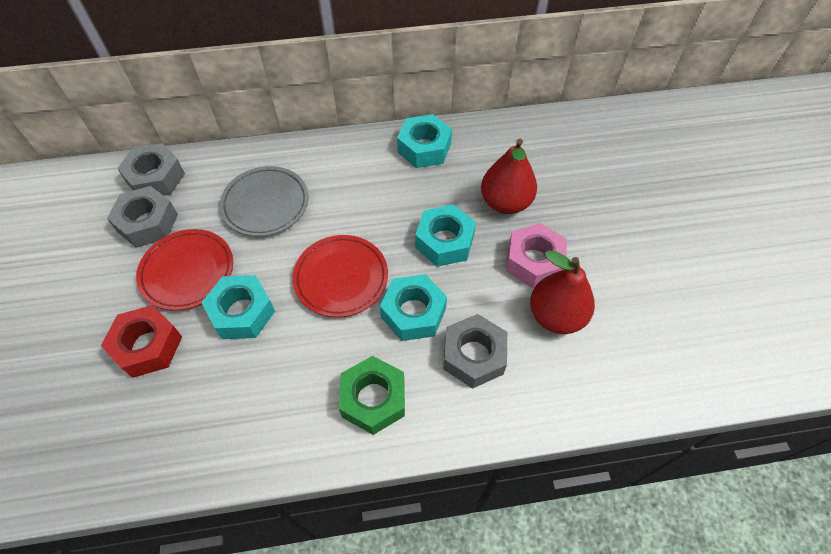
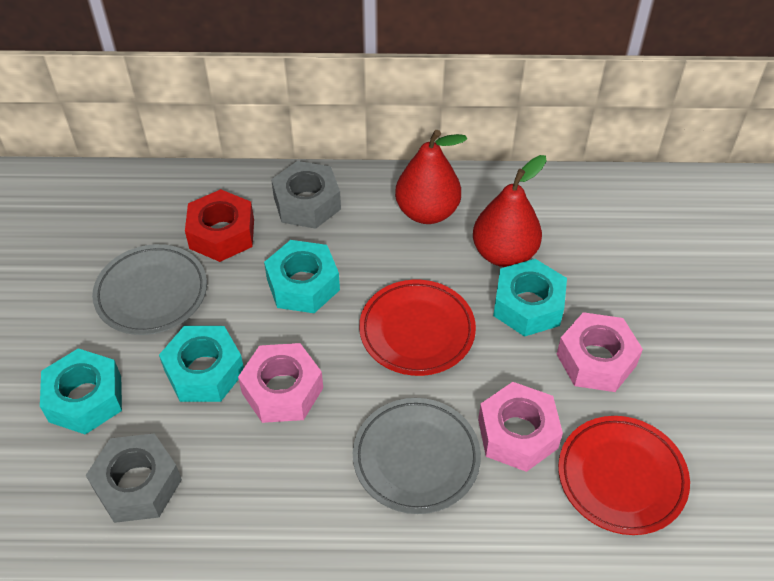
green nut: 1 -> 0
grey nut: 3 -> 2
grey plate: 1 -> 2
pink nut: 1 -> 3

